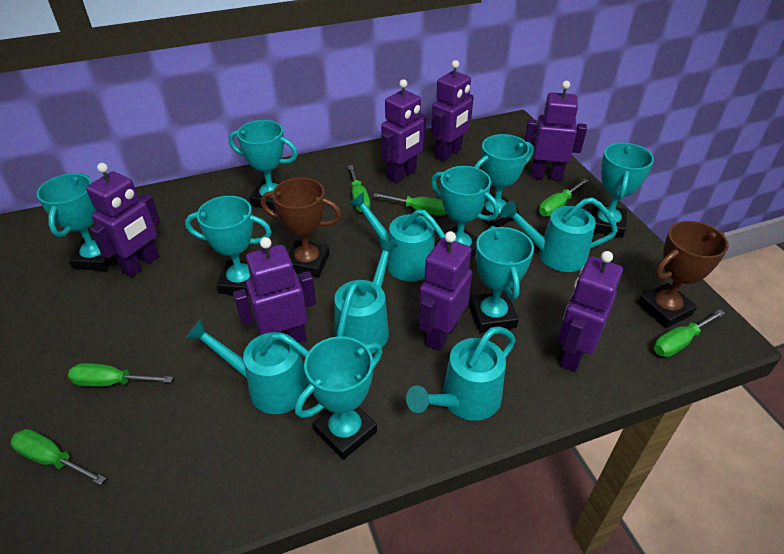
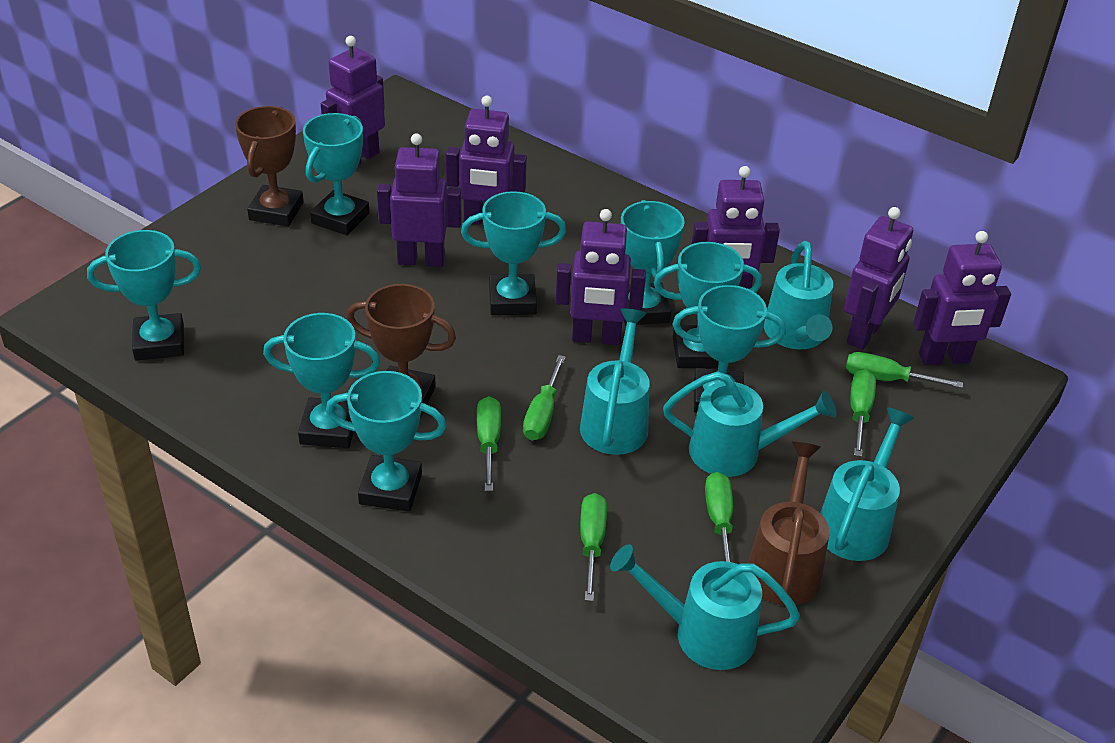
brown watering can: 0 -> 1

